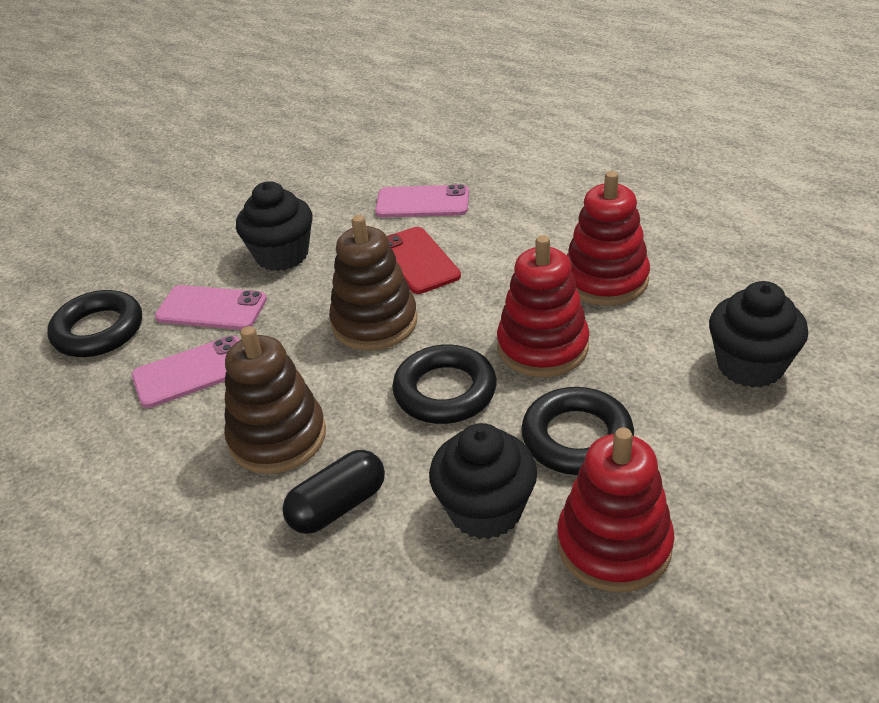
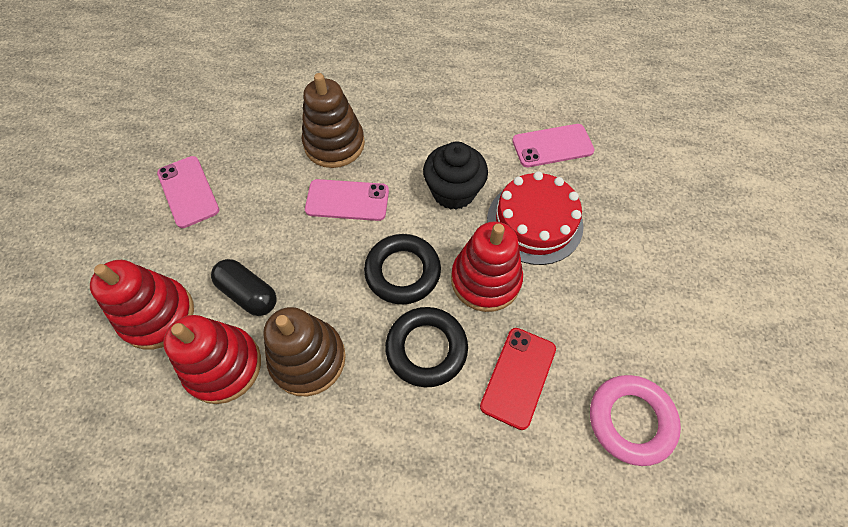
black cupcake: 3 -> 1
black ring: 3 -> 2
pink ring: 0 -> 1
red cake: 0 -> 1

